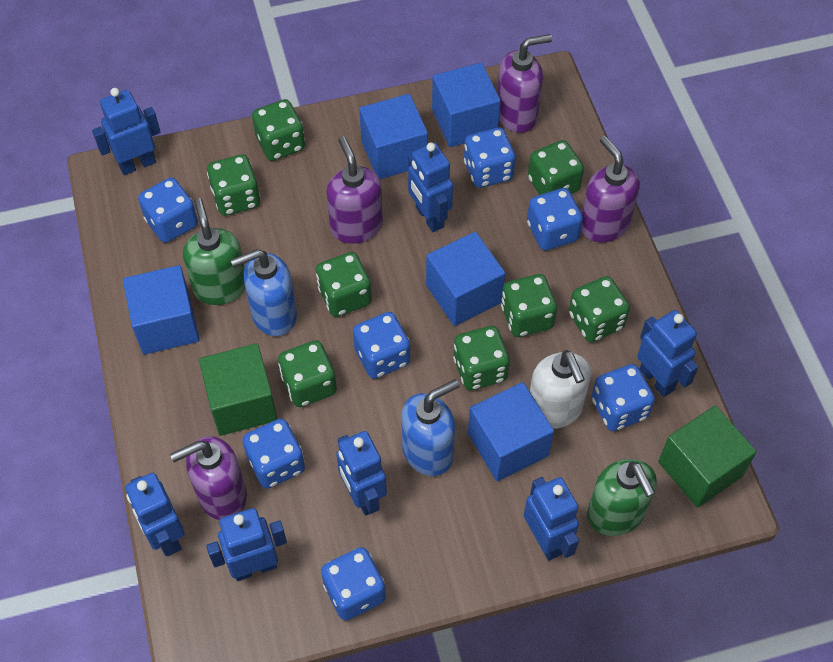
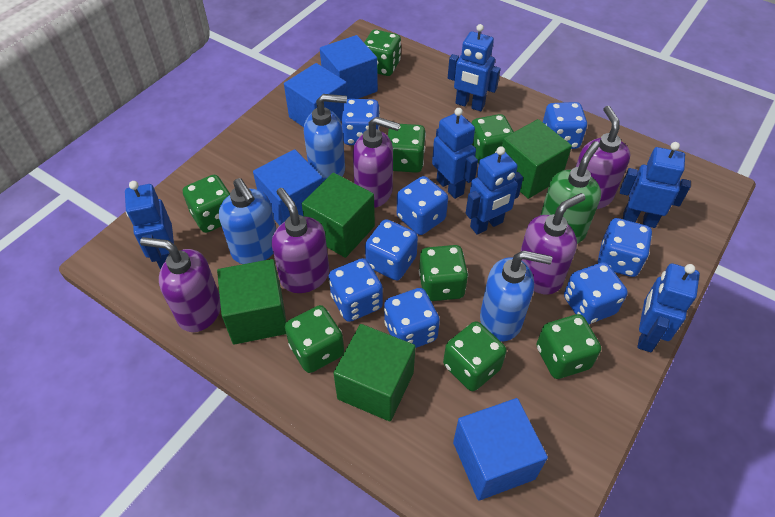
blue cube: 5 -> 4
blue dice: 7 -> 8
blue robot: 7 -> 6
blue soap dispenser: 2 -> 3
green cube: 2 -> 4
green soap dispenser: 2 -> 1
purple soap dispenser: 4 -> 5
white soap dispenser: 1 -> 0

